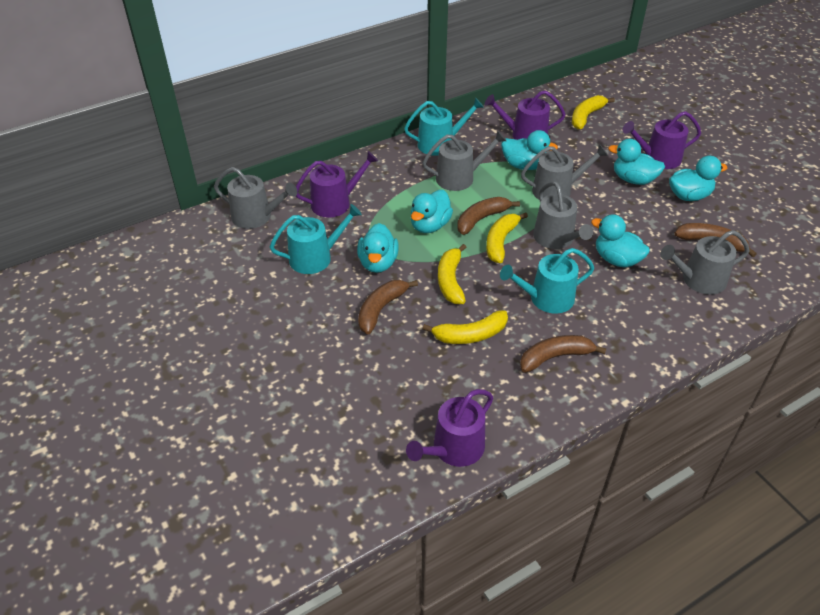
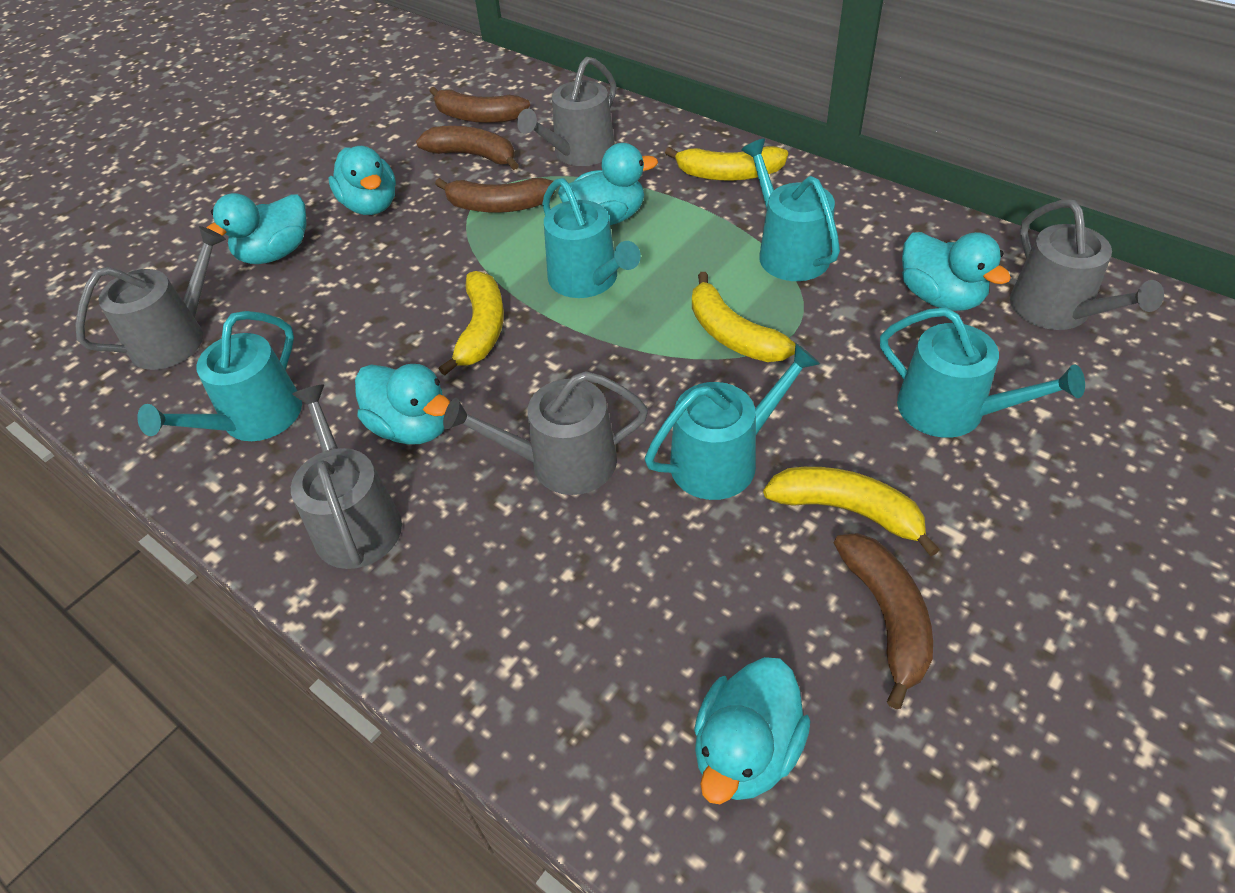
purple watering can: 4 -> 0
turquoise watering can: 3 -> 5

